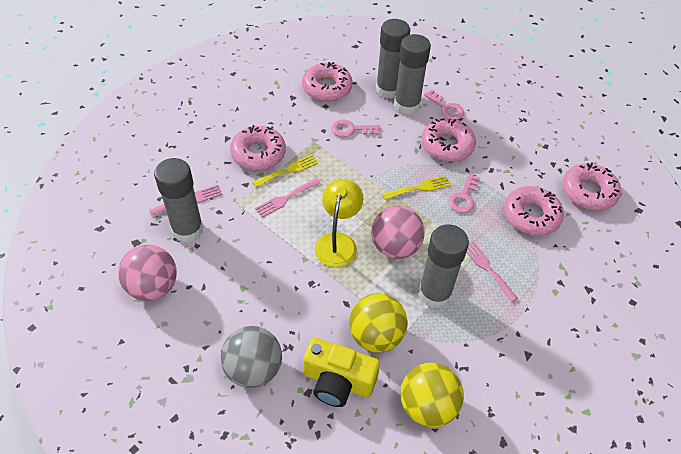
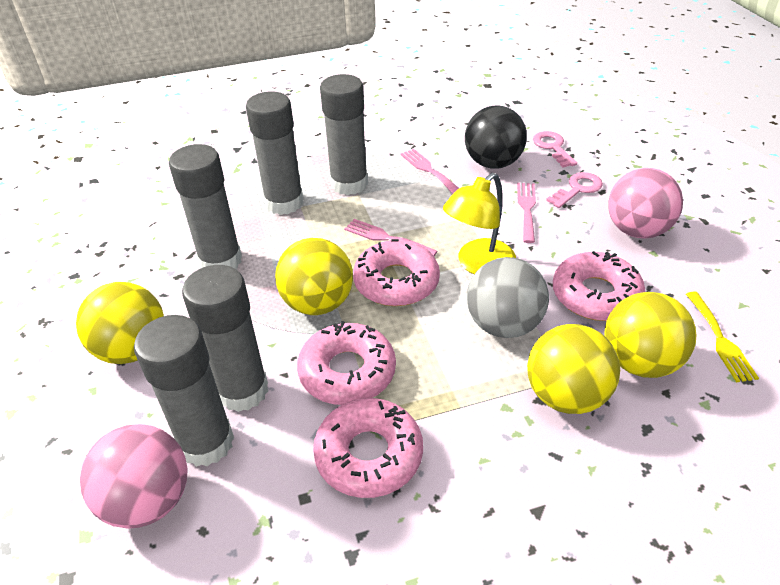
black ball: 0 -> 1
grey glue stick: 4 -> 5
pink donut: 5 -> 4
pink key: 3 -> 2
yellow ball: 2 -> 4
yellow camera: 1 -> 0
yellow fork: 2 -> 1

